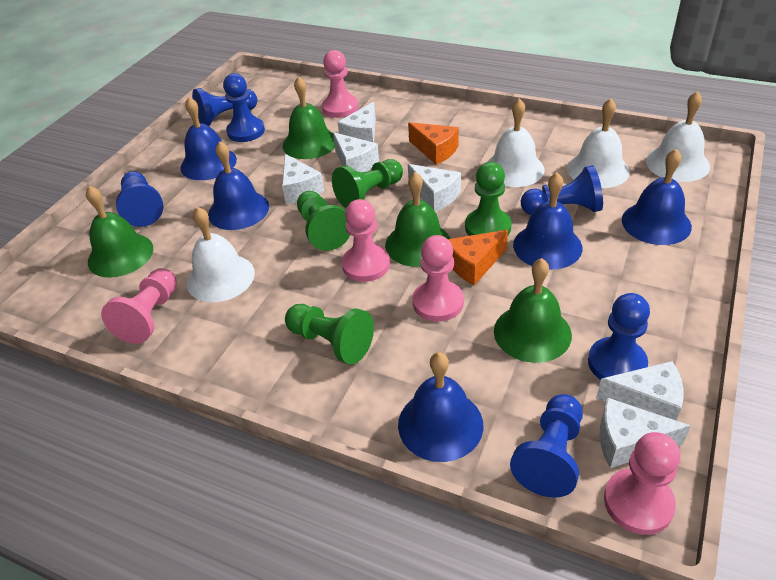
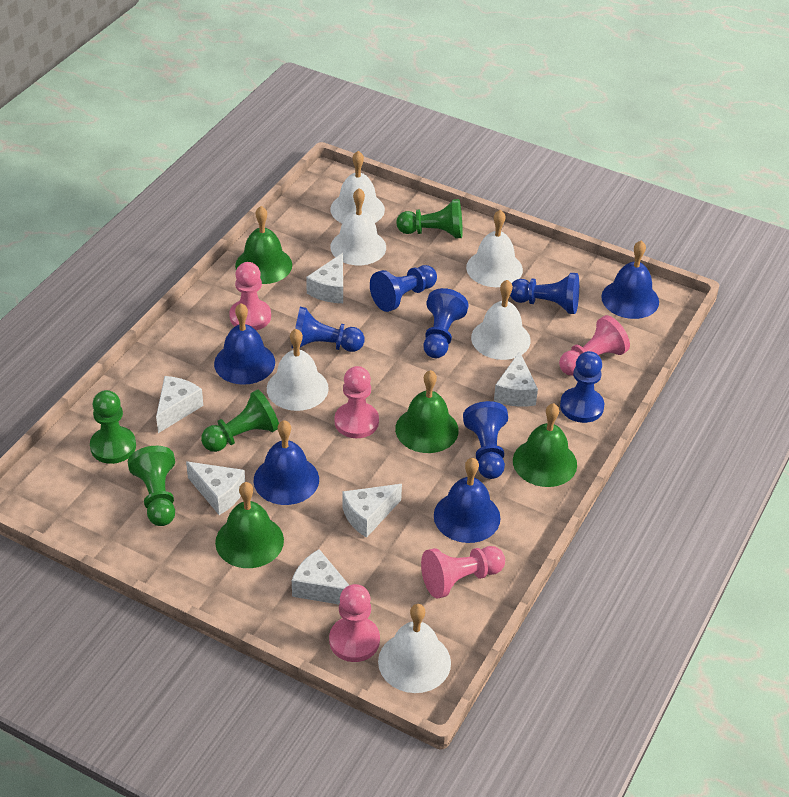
blue bell: 5 -> 4
orange cheese: 2 -> 0
white bell: 4 -> 6

